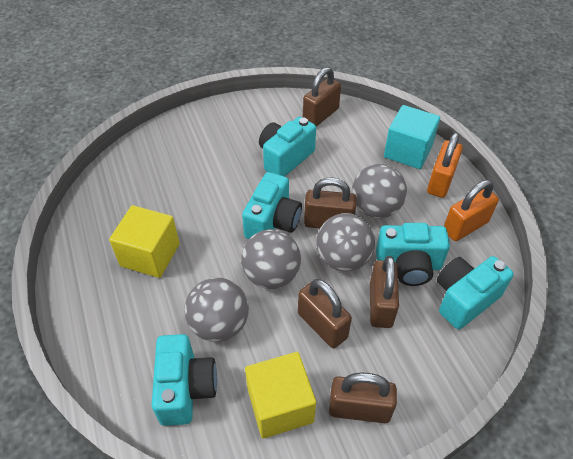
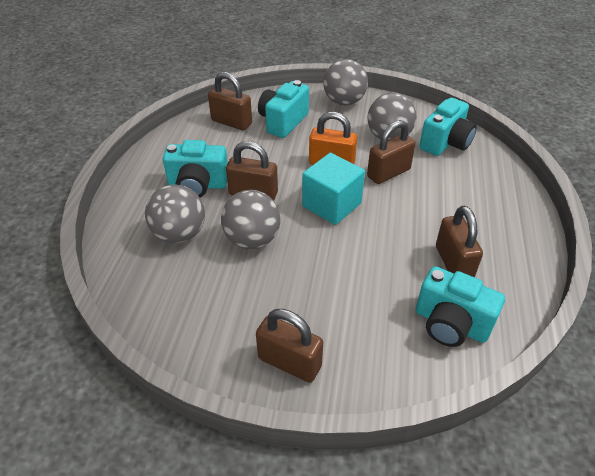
orange padlock: 2 -> 1
turquoise camera: 5 -> 4
yellow cube: 2 -> 0

